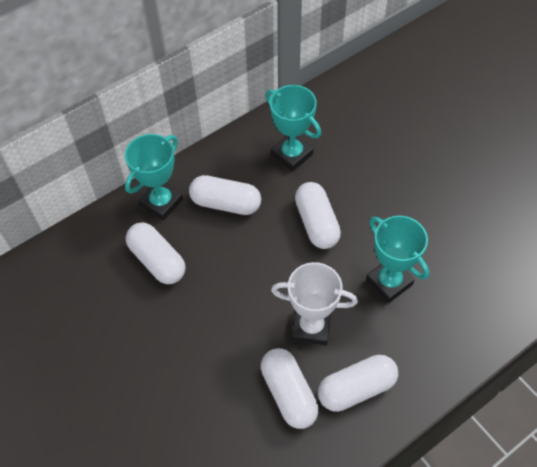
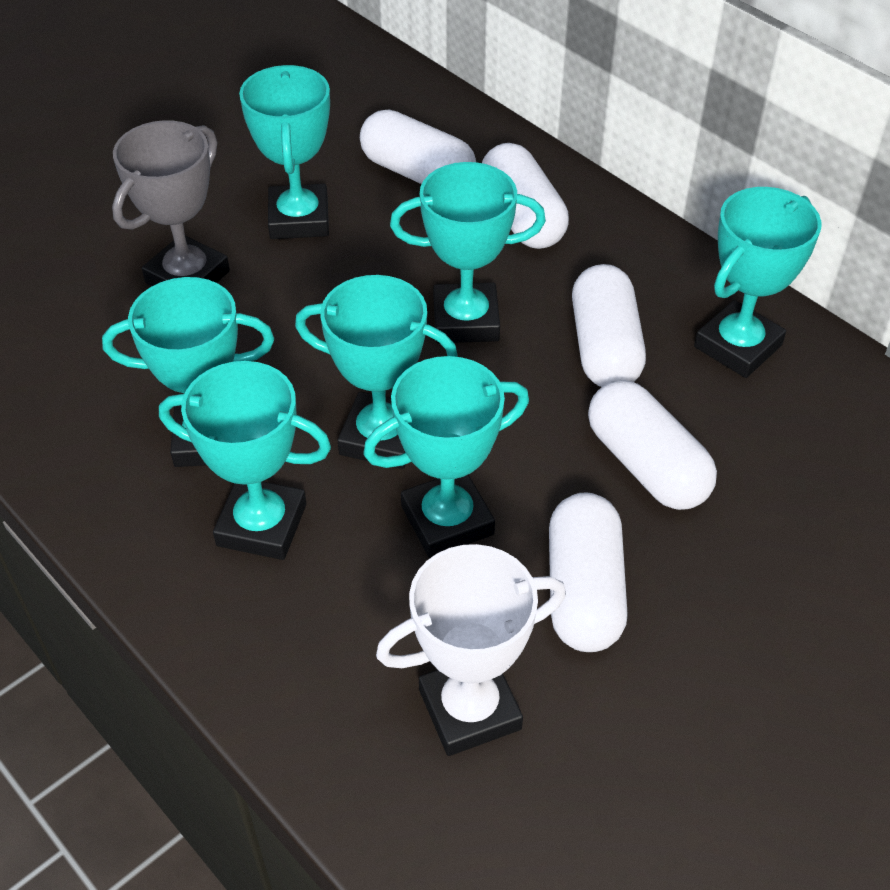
grey trophy: 0 -> 1
turquoise trophy: 3 -> 7

